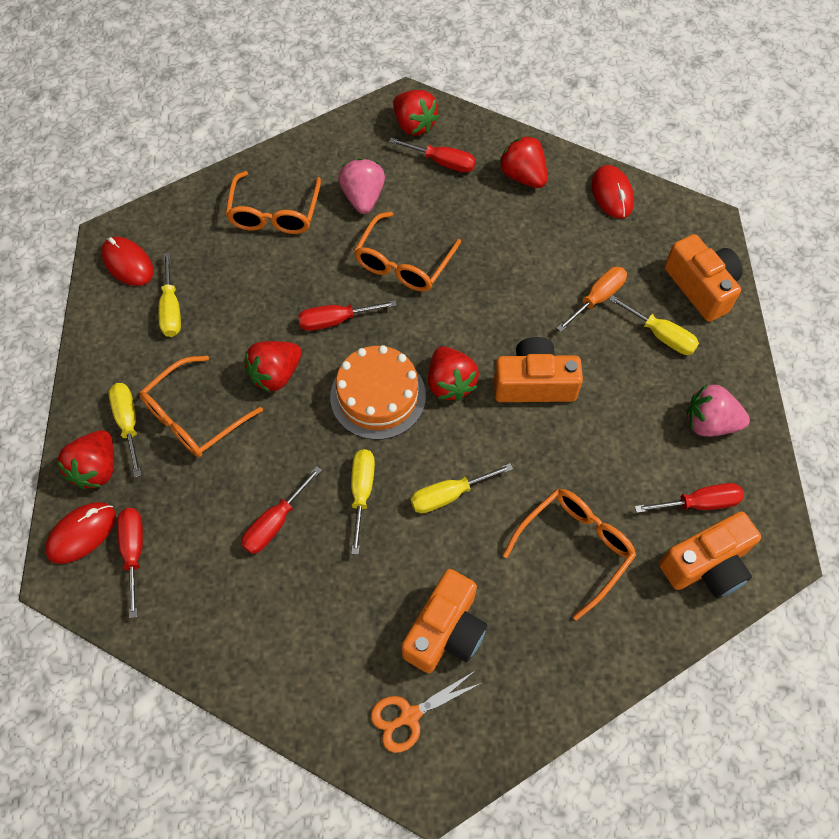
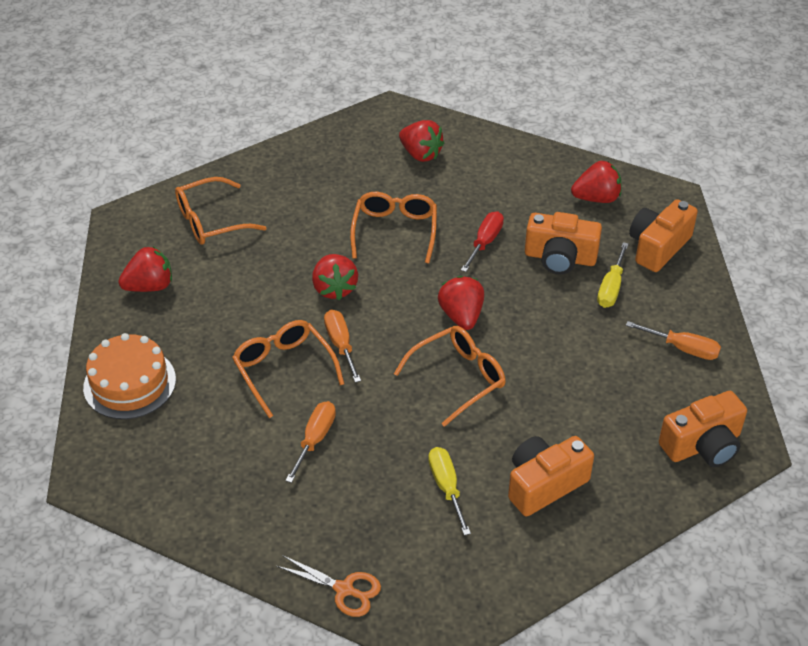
orange screwdriver: 1 -> 3
pink strawberry: 2 -> 0
red mouse: 3 -> 0
red screwdriver: 5 -> 1
yellow screwdriver: 5 -> 2

